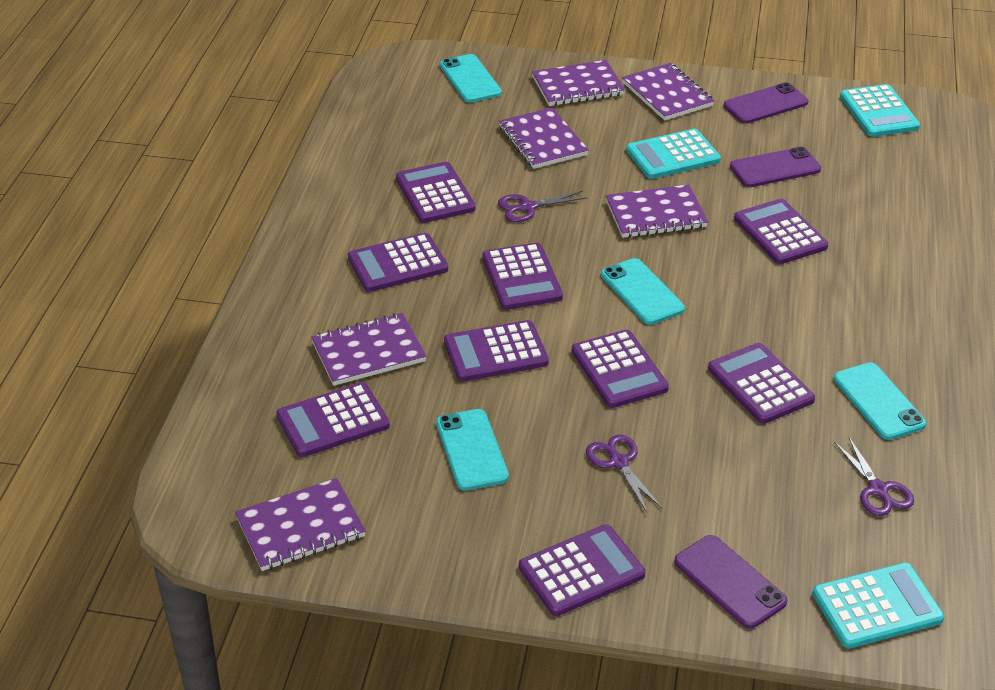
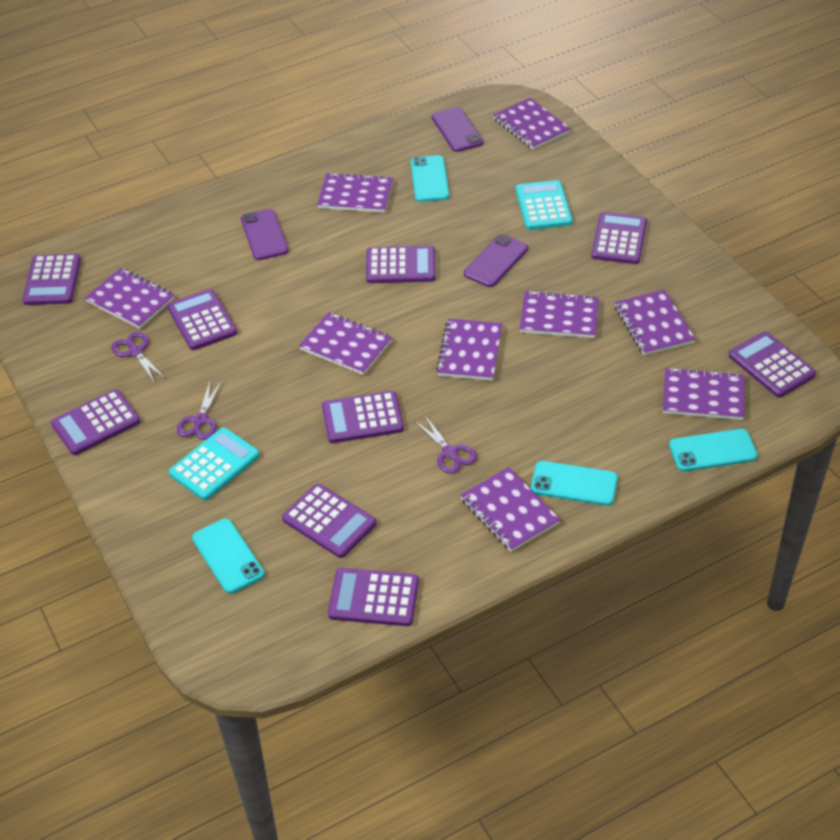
purple notebook: 6 -> 9
turquoise calculator: 3 -> 2

